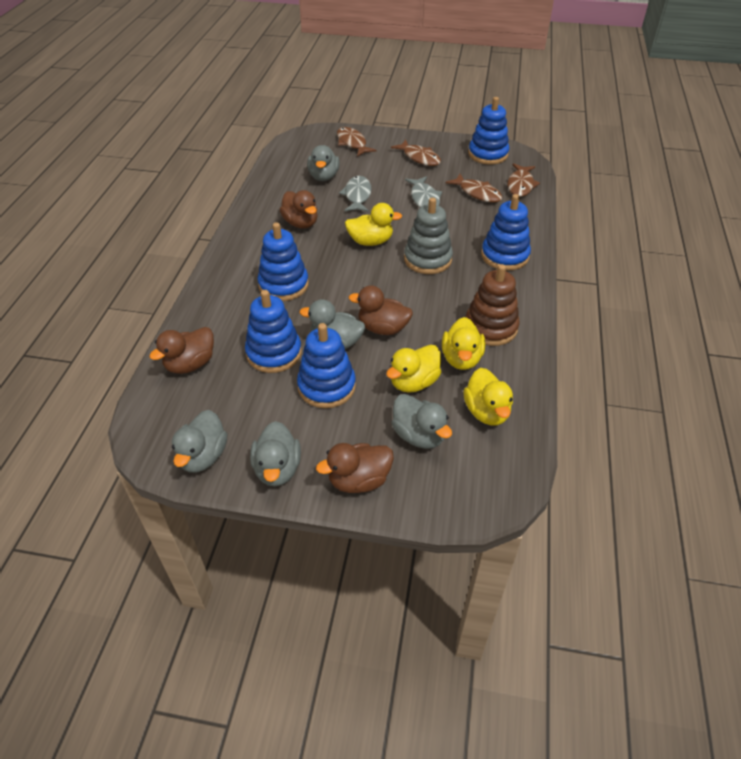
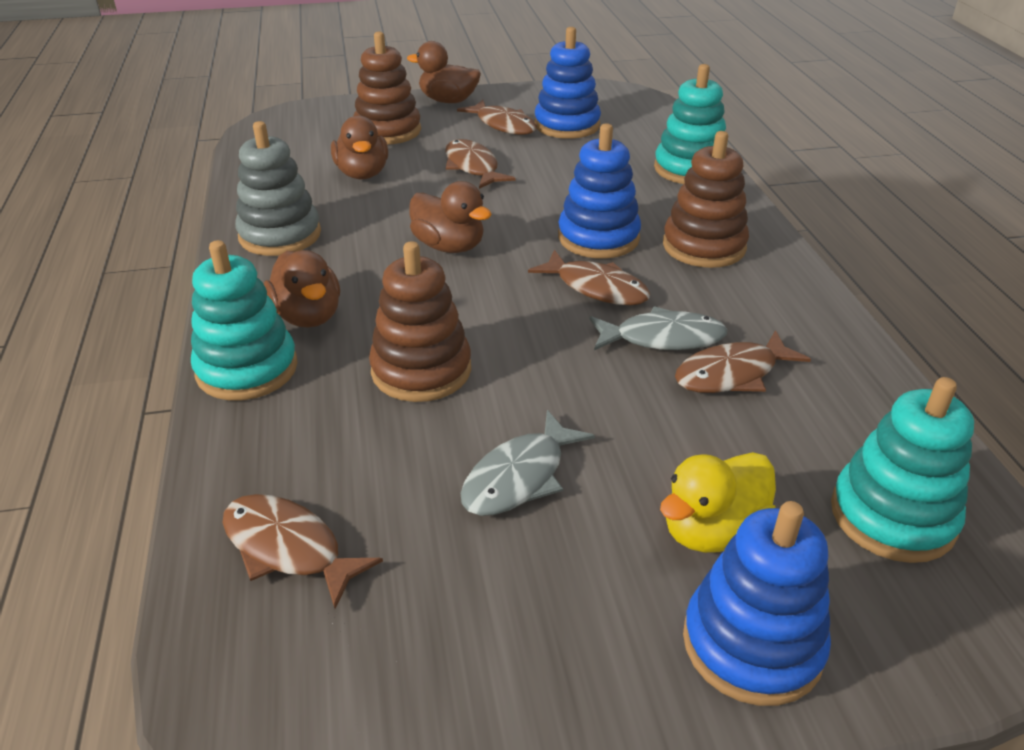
blue stacking toy: 5 -> 3
brown fish: 4 -> 5
brown stacking toy: 1 -> 3
grey duck: 5 -> 0
turquoise stacking toy: 0 -> 3
yellow duck: 4 -> 1

